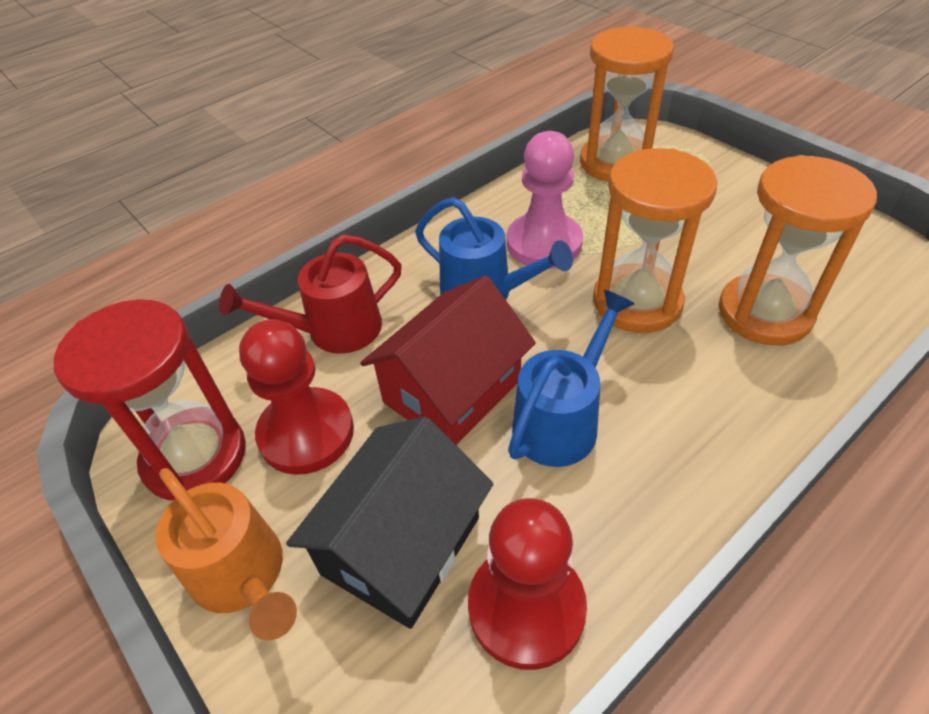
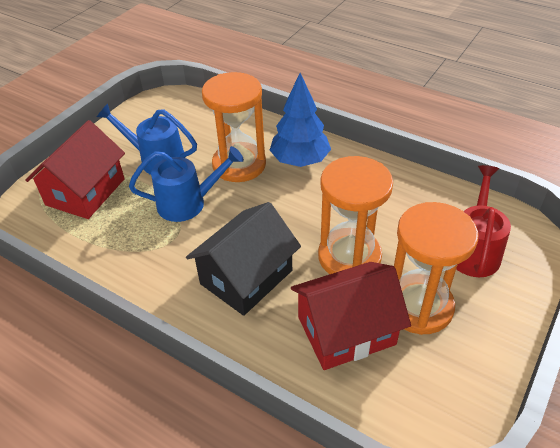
blue tree: 0 -> 1
orange watering can: 1 -> 0
pink pawn: 1 -> 0
red hourglass: 1 -> 0
red house: 1 -> 2
red pawn: 2 -> 0

